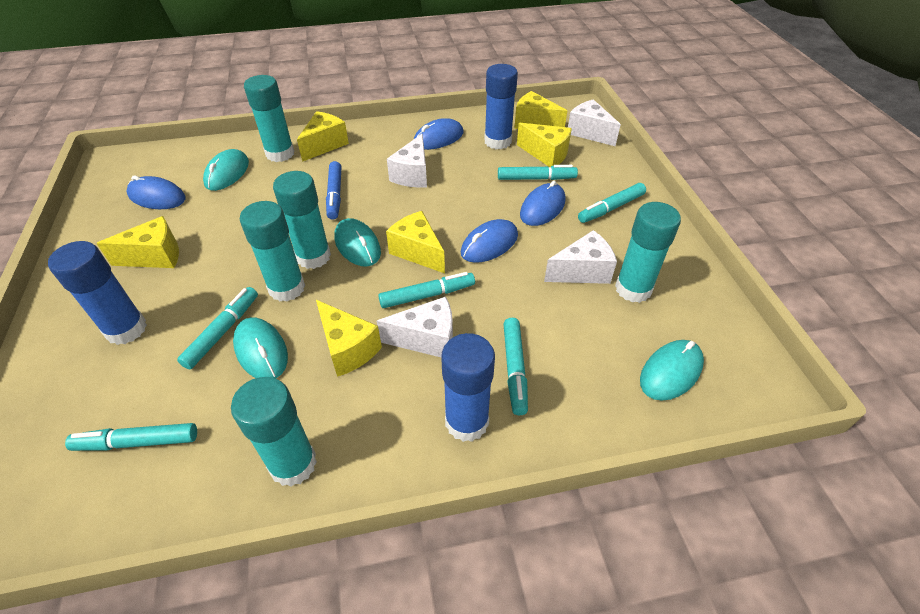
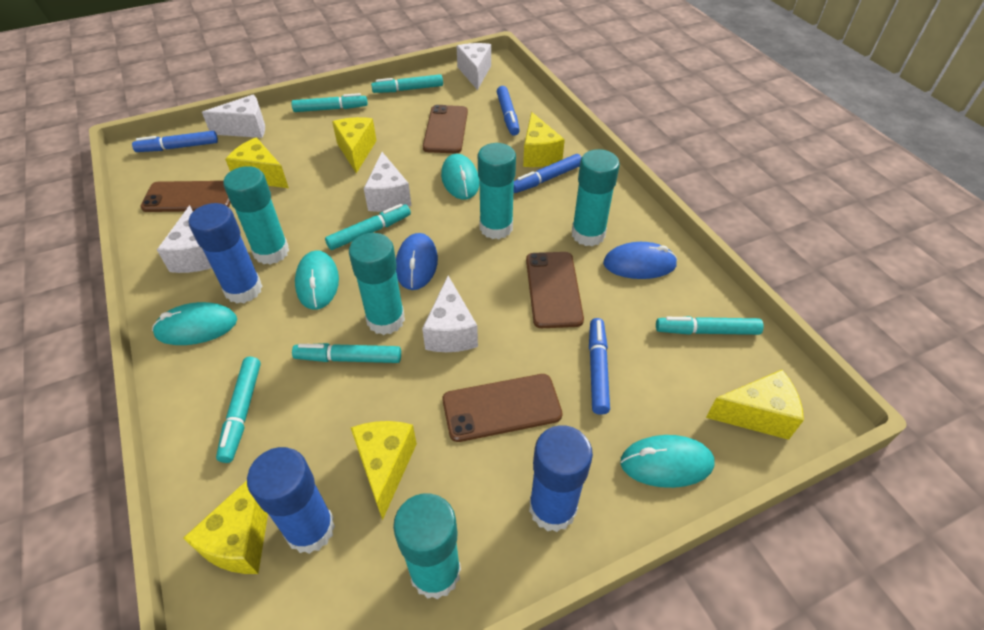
blue marker: 1 -> 4
blue mouse: 4 -> 2
brown phone: 0 -> 4
white cheese: 4 -> 5

